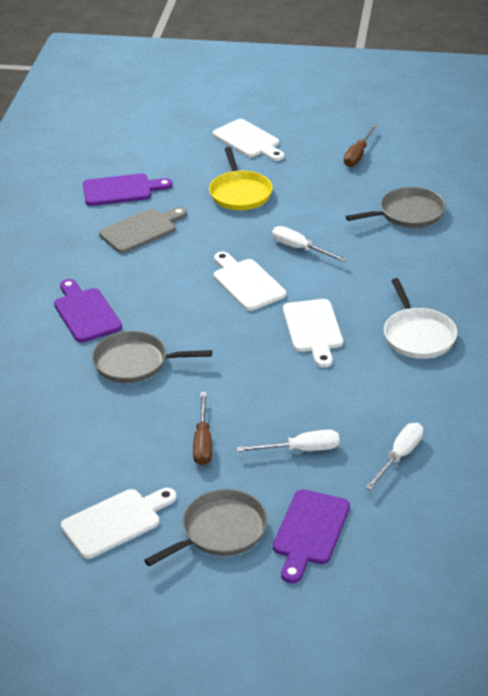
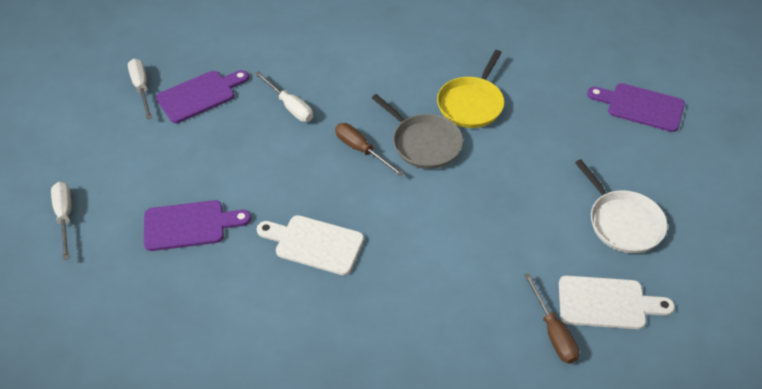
grey cutting board: 1 -> 0
grey pan: 3 -> 1
white cutting board: 4 -> 2

